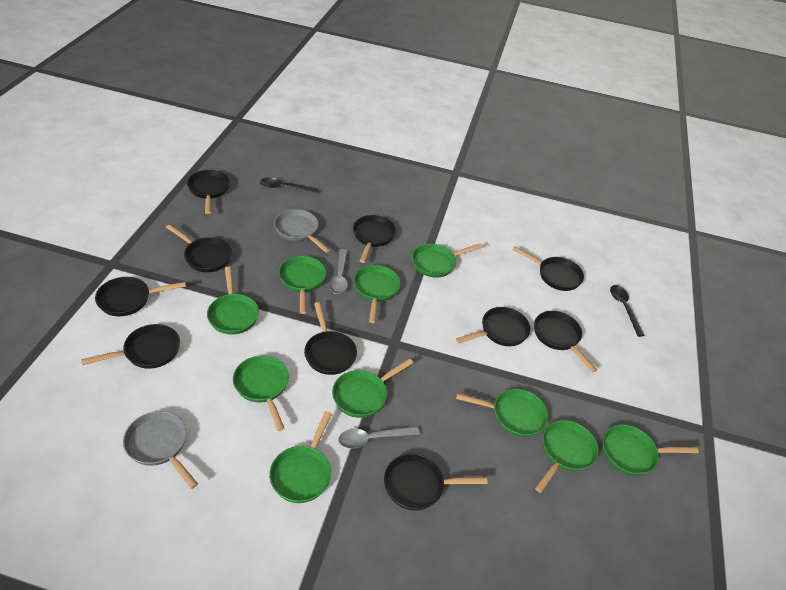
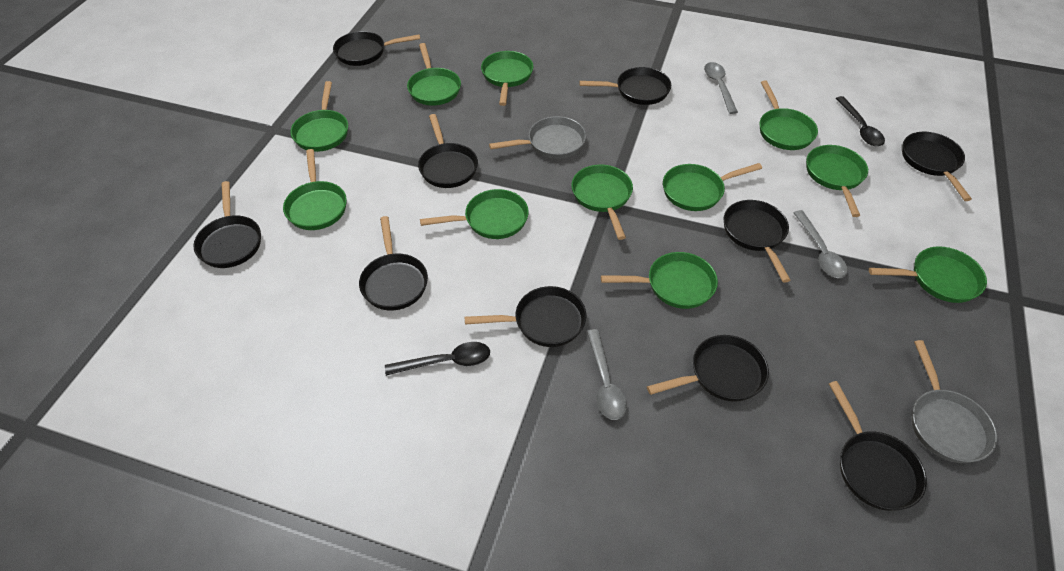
green pan: 10 -> 11
grey spoon: 2 -> 3

